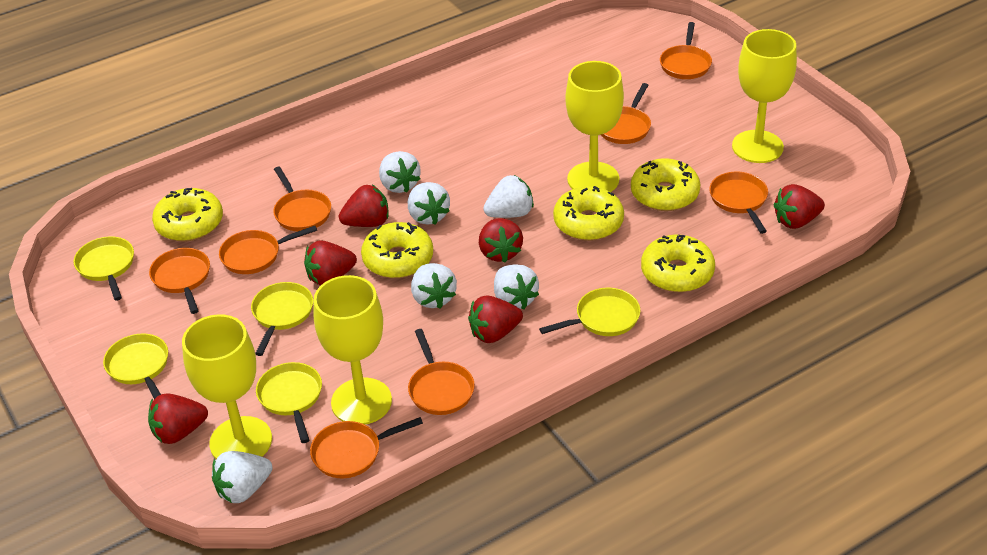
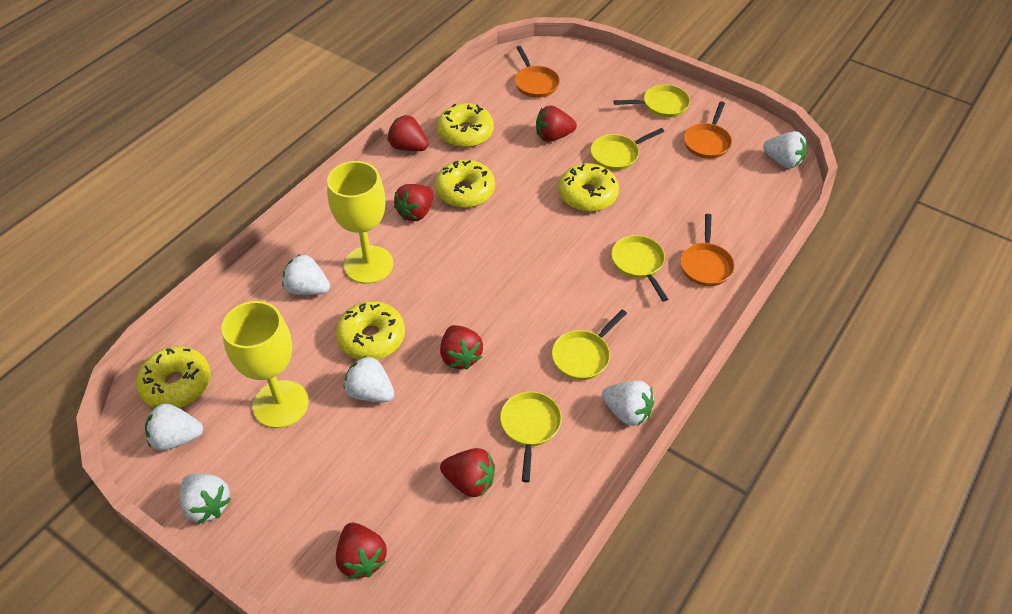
orange pan: 8 -> 3
yellow goblet: 4 -> 2

